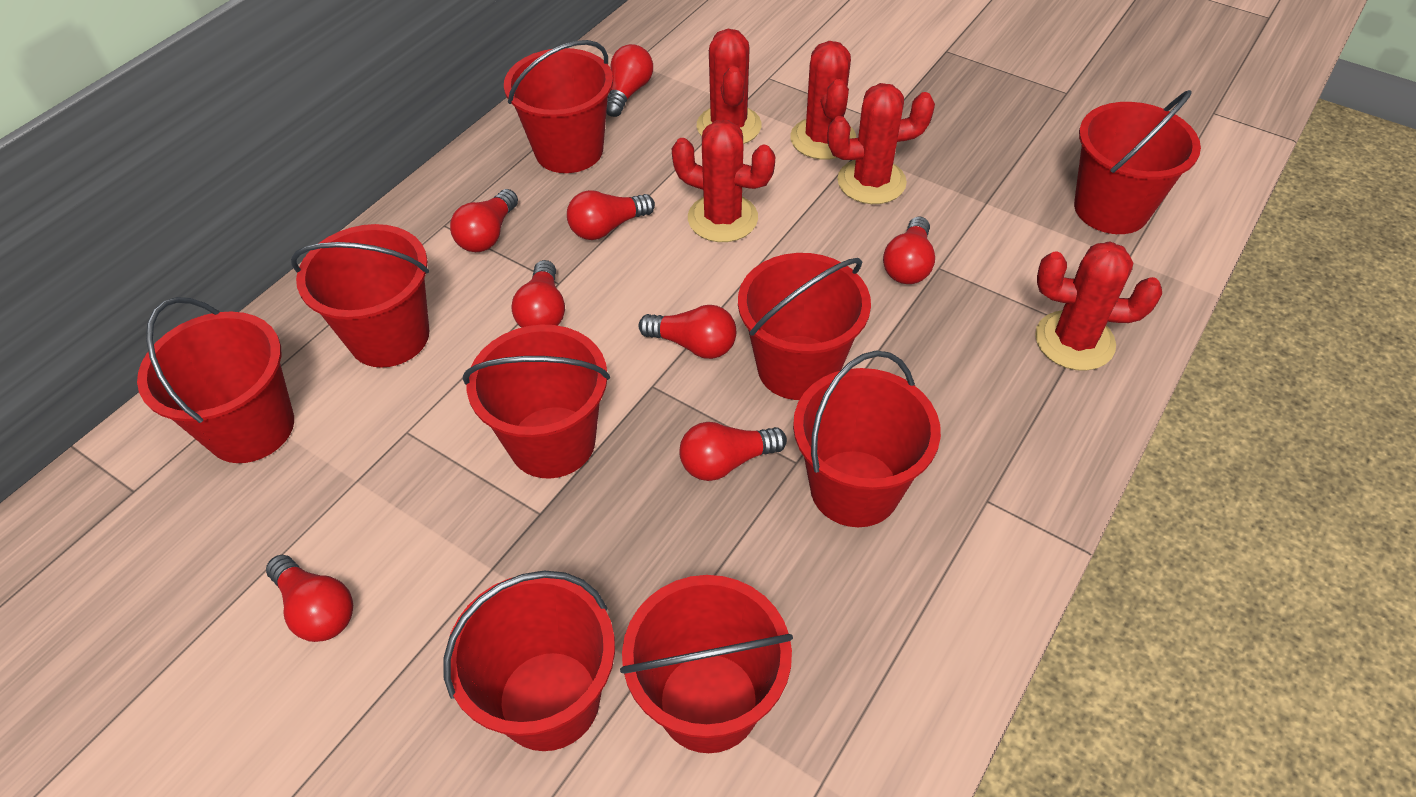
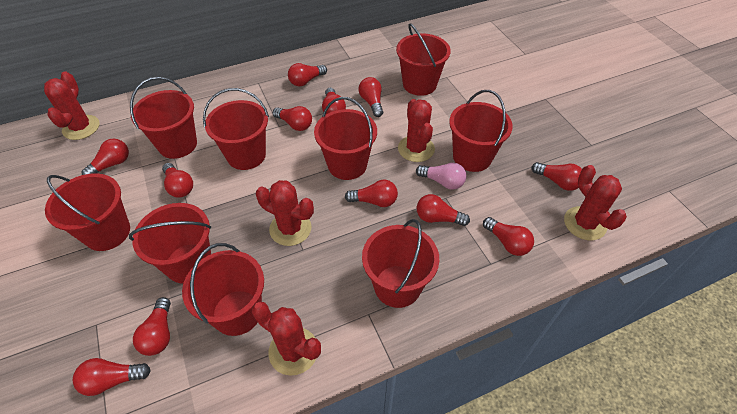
pink light bulb: 0 -> 1
red light bulb: 8 -> 12

